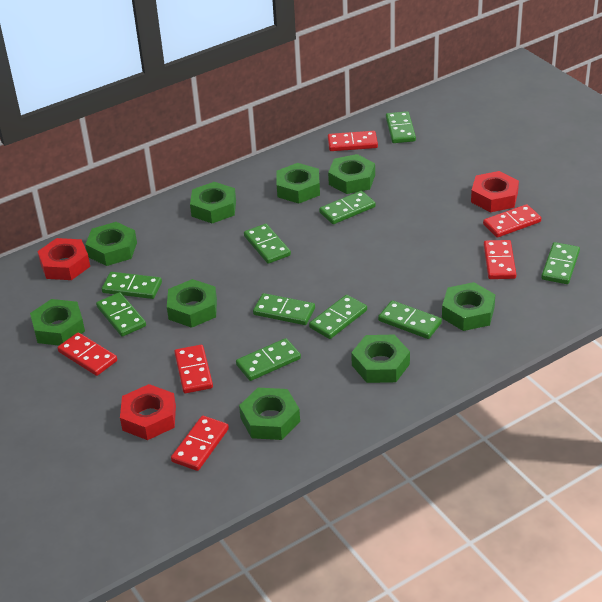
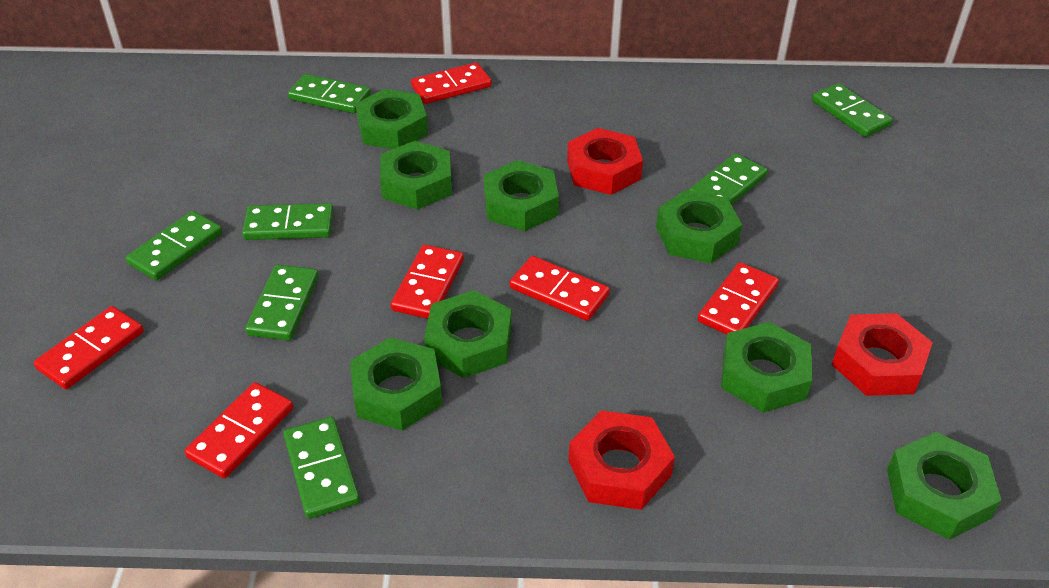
green domino: 10 -> 7
green nut: 9 -> 8

